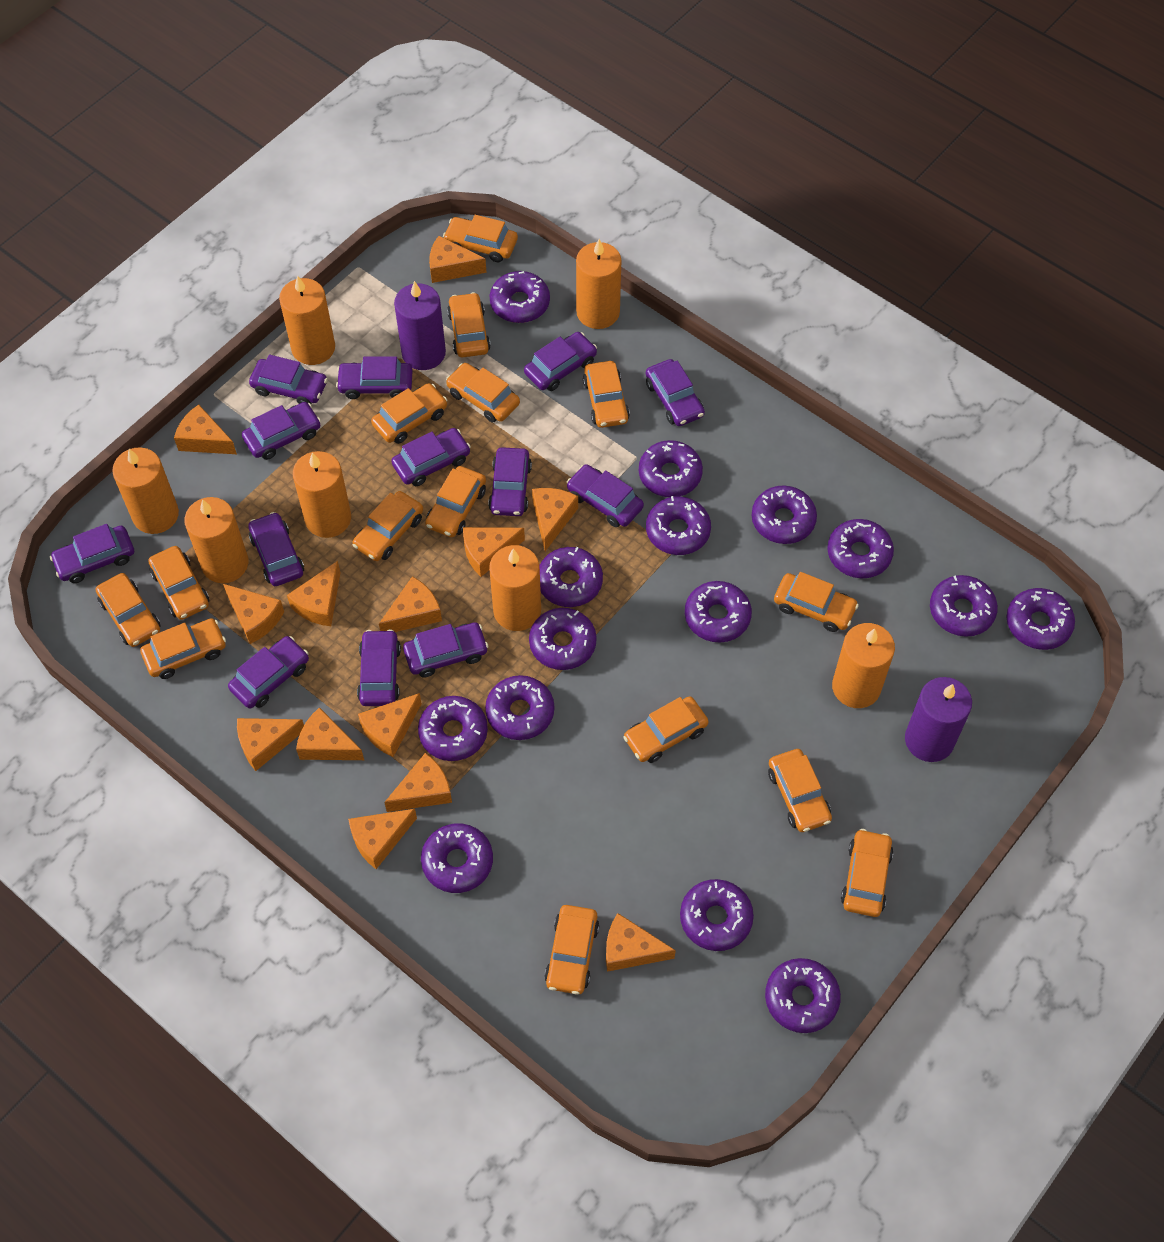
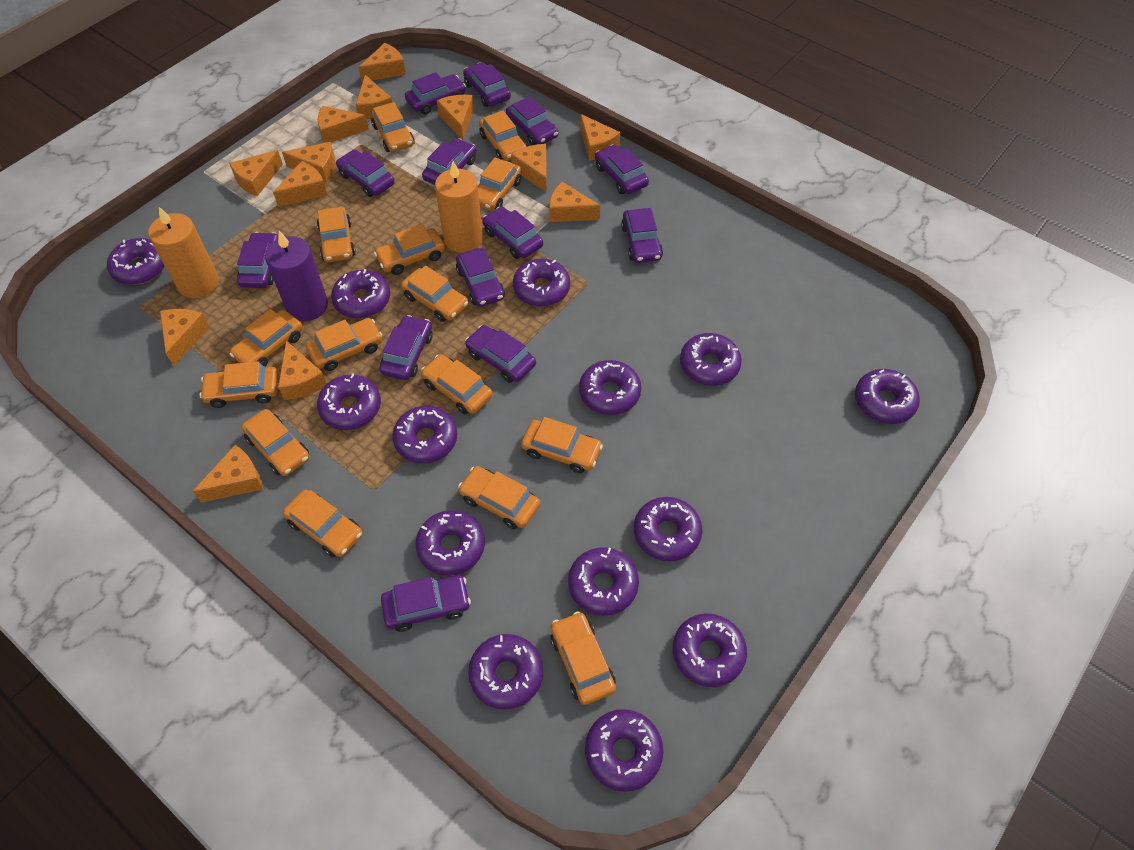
orange candle: 7 -> 2
purple candle: 2 -> 1
purple donut: 15 -> 14

